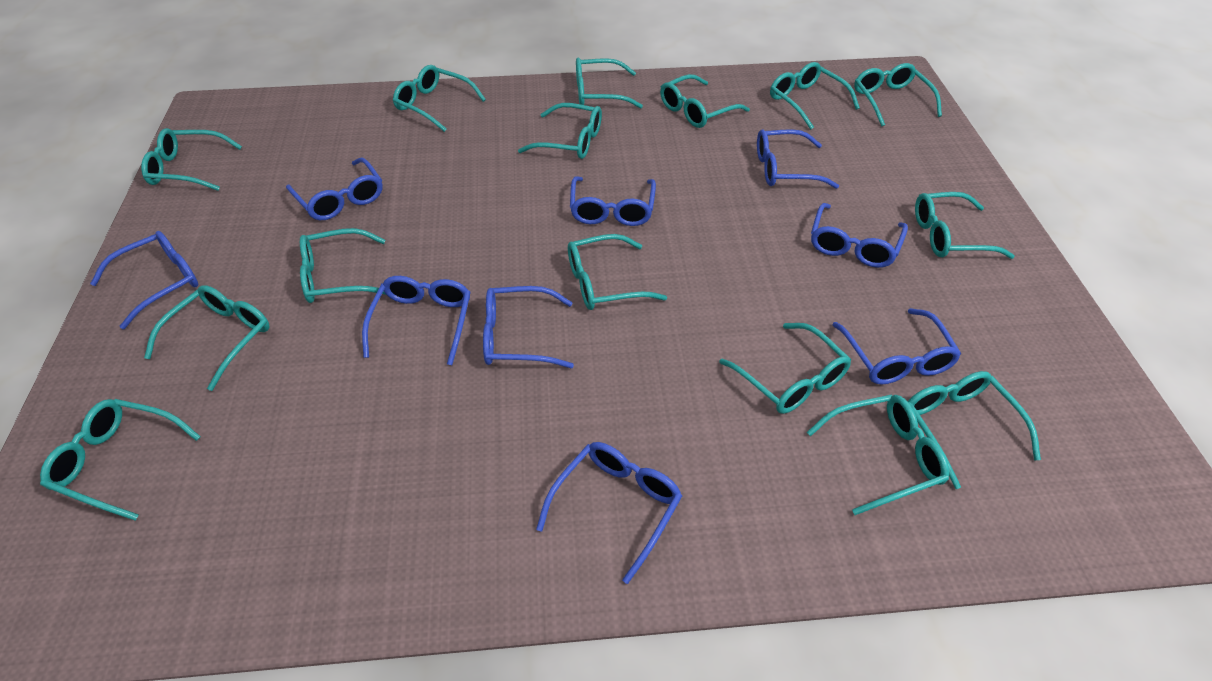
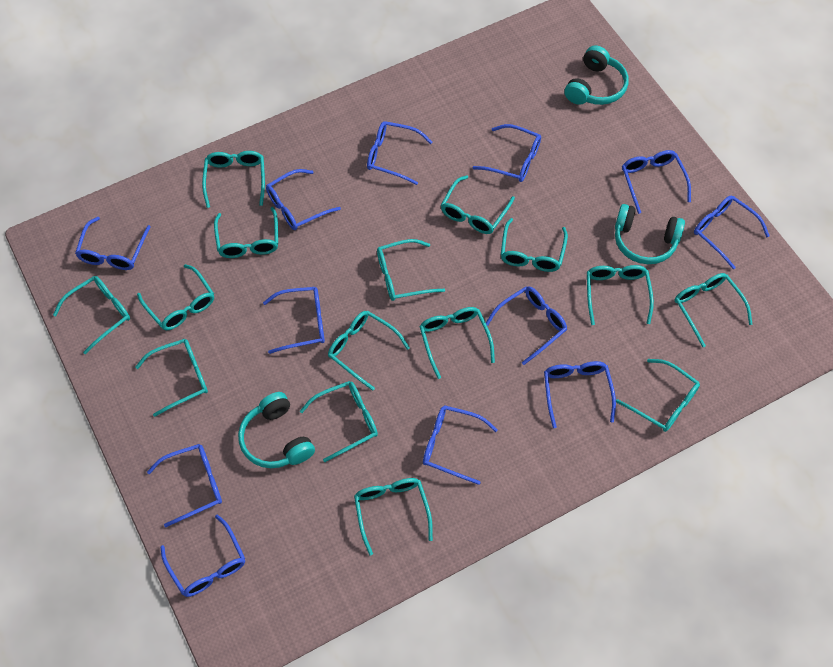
blue glasses: 9 -> 12
turquoise headphones: 0 -> 3

